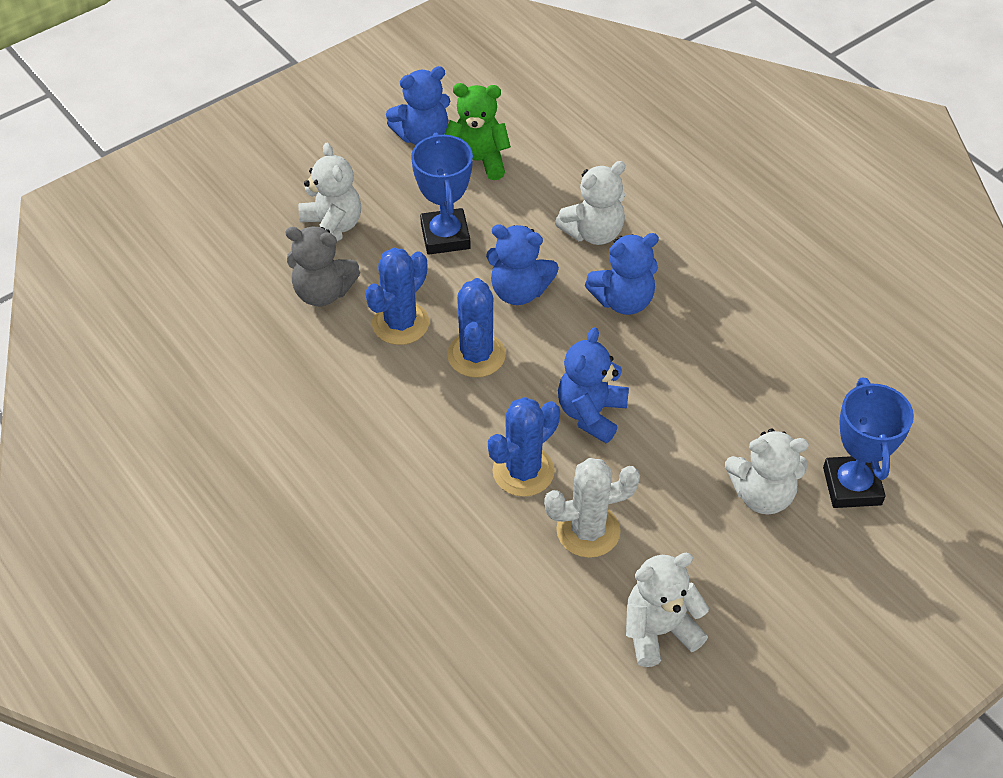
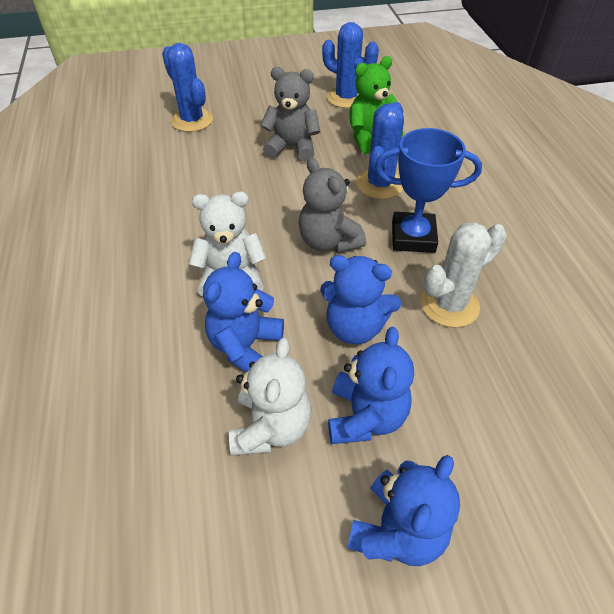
blue trophy: 2 -> 1
grey teddy bear: 1 -> 2
white teddy bear: 4 -> 2

